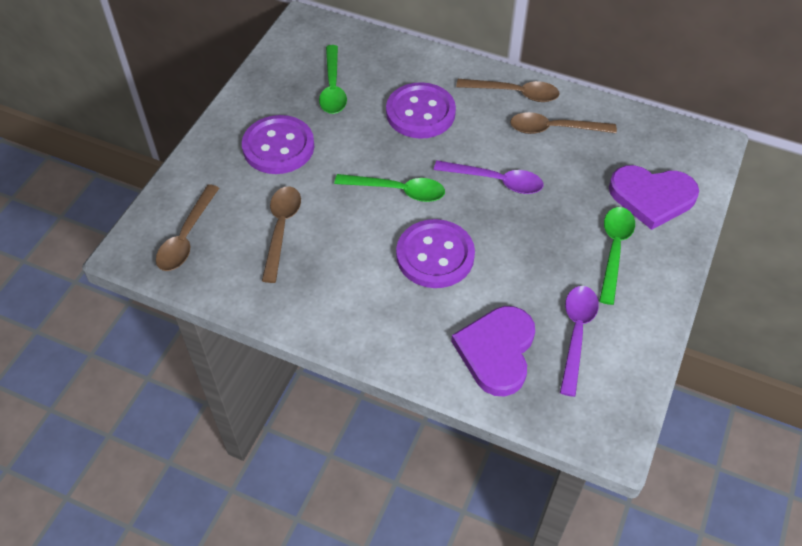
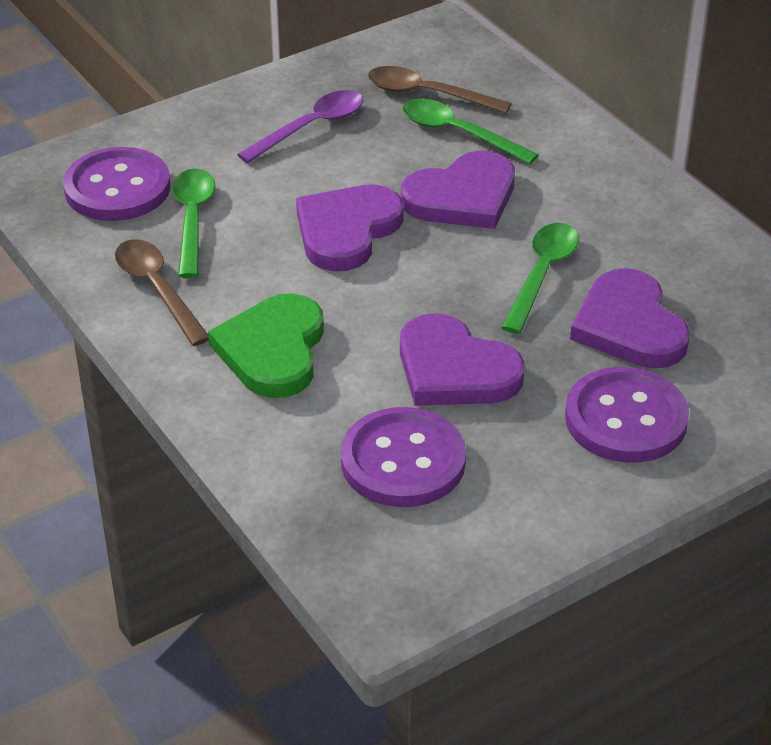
brown spoon: 4 -> 2
green heart: 0 -> 1
purple heart: 2 -> 4
purple spoon: 2 -> 1

